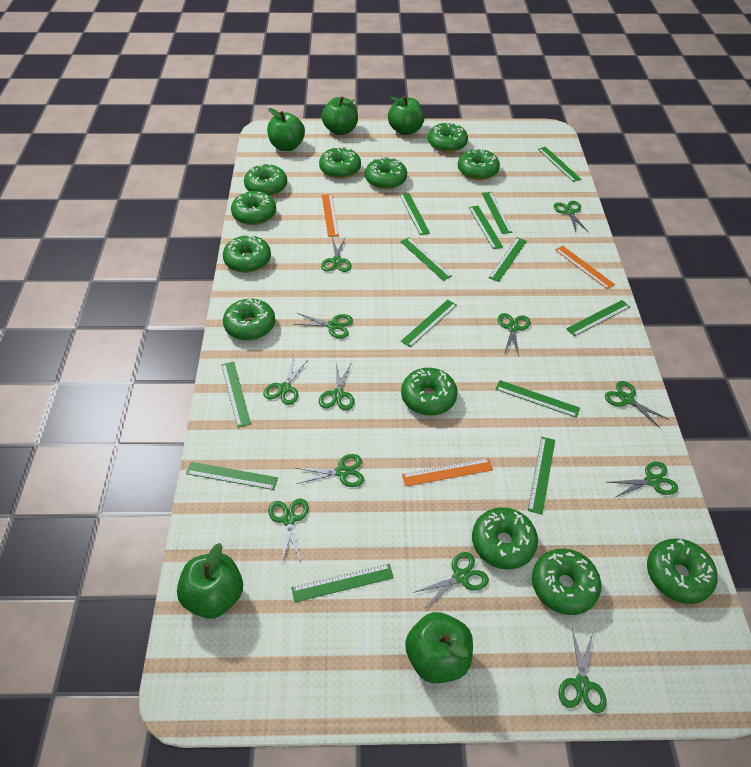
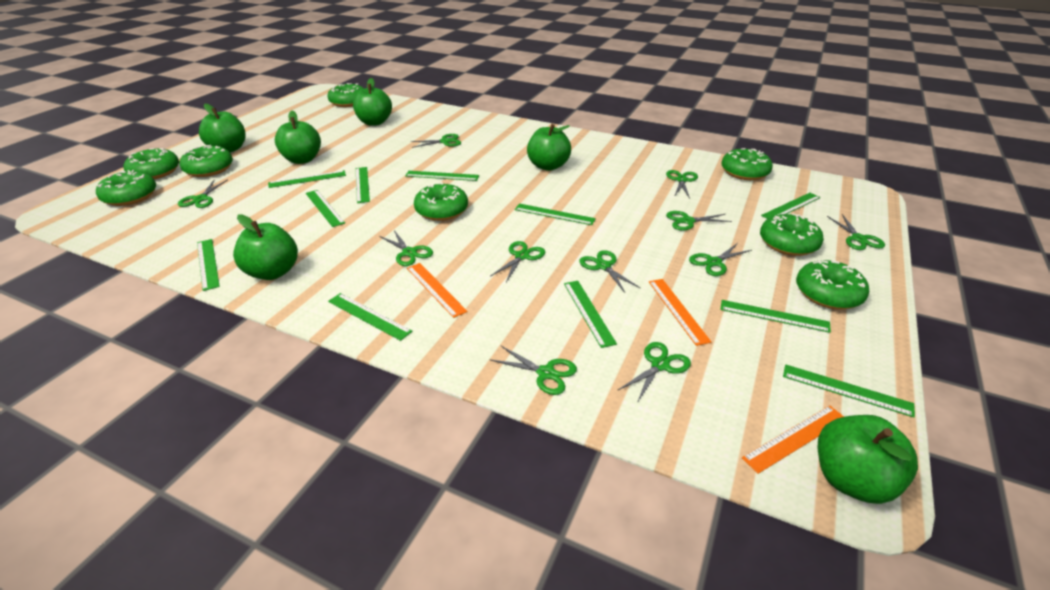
green apple: 5 -> 6
green donut: 12 -> 8
green ruler: 13 -> 11
green scissors: 12 -> 11

